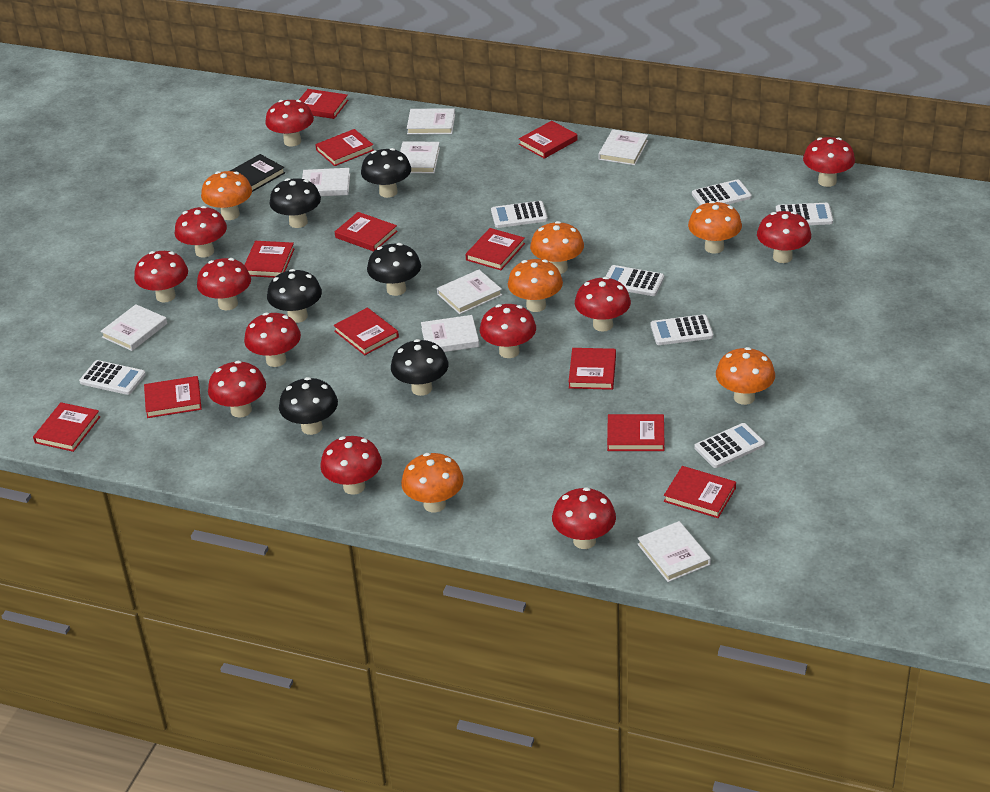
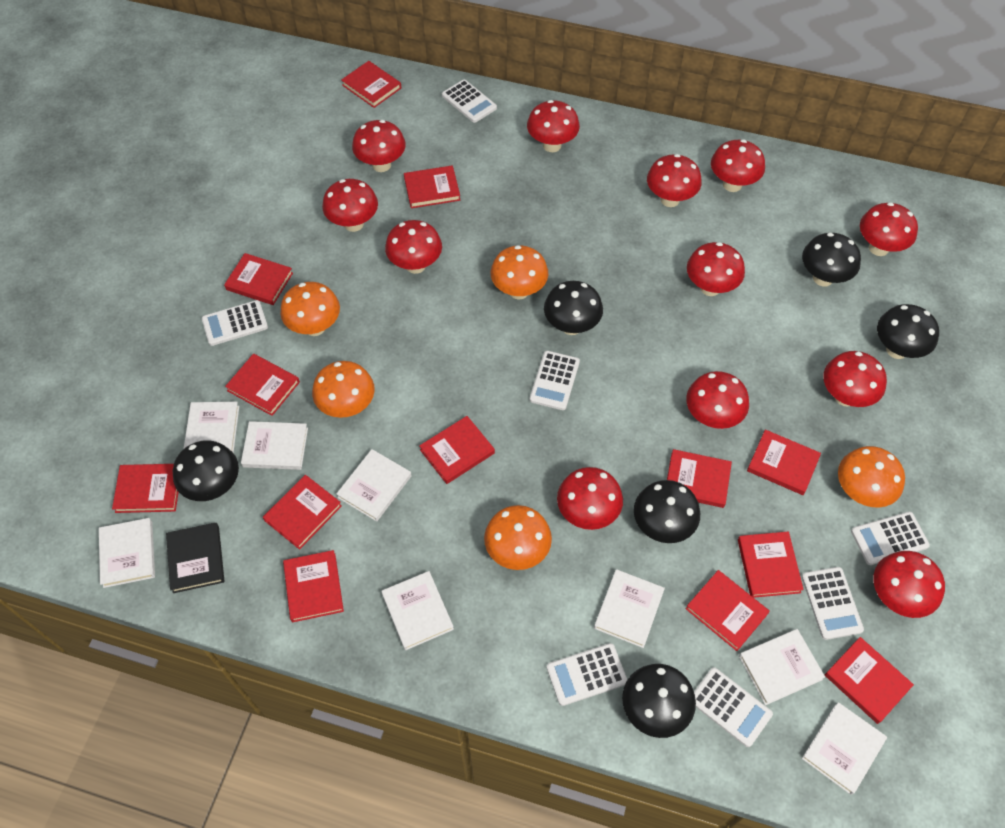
orange mushroom: 6 -> 5
red book: 12 -> 13

